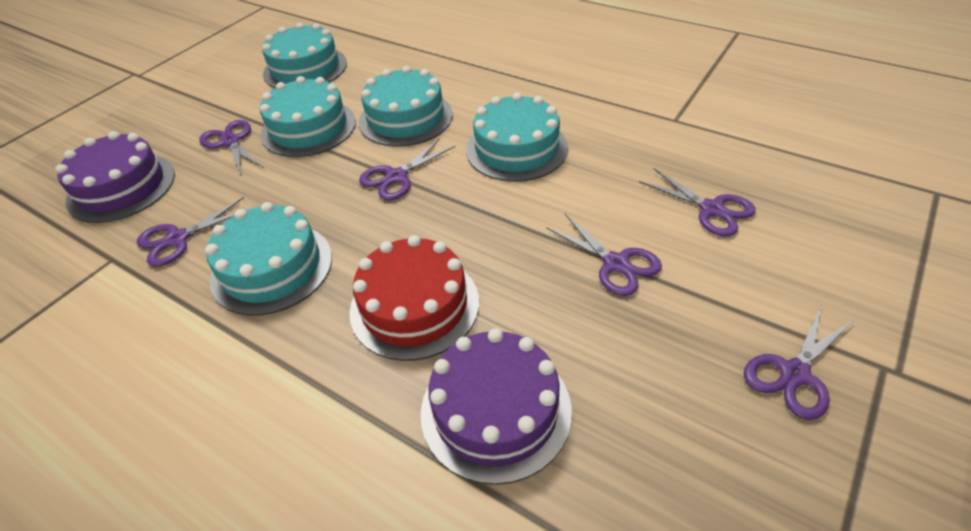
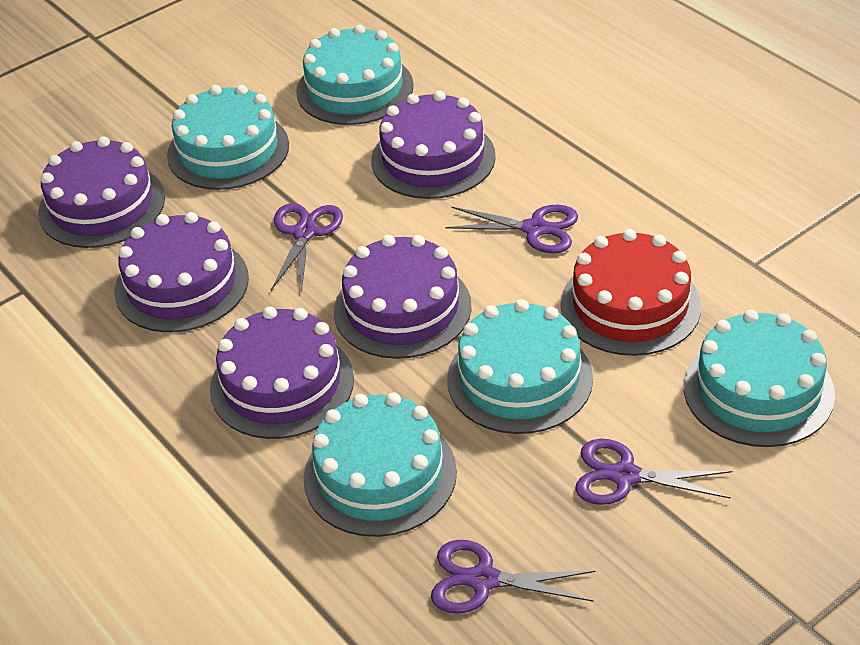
purple cake: 2 -> 5
purple scissors: 6 -> 4

